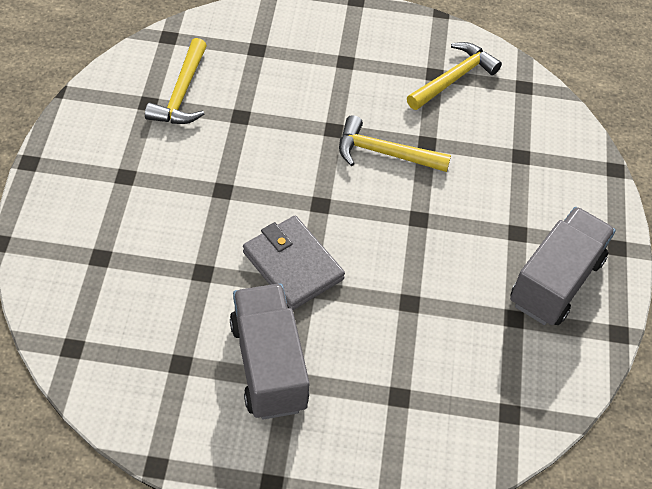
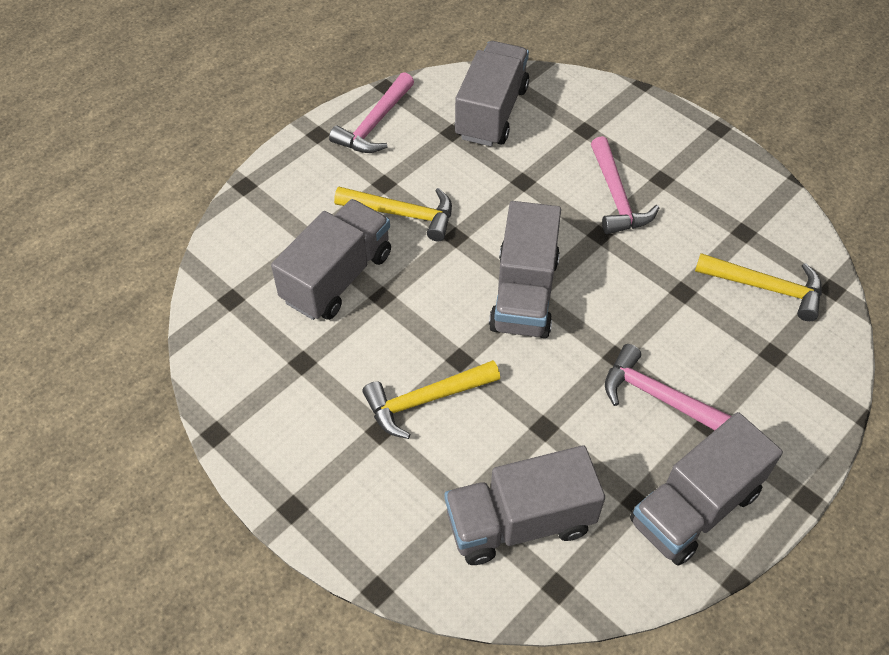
grey truck: 2 -> 5
grey wallet: 1 -> 0
pink hammer: 0 -> 3

